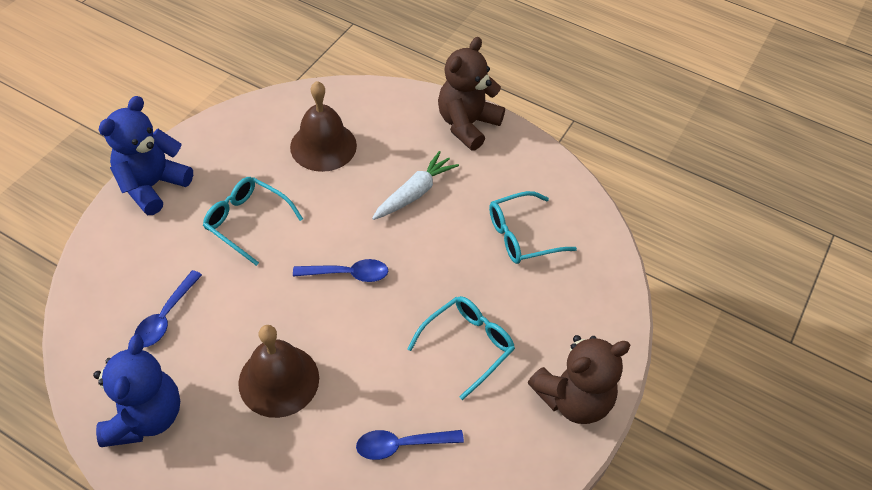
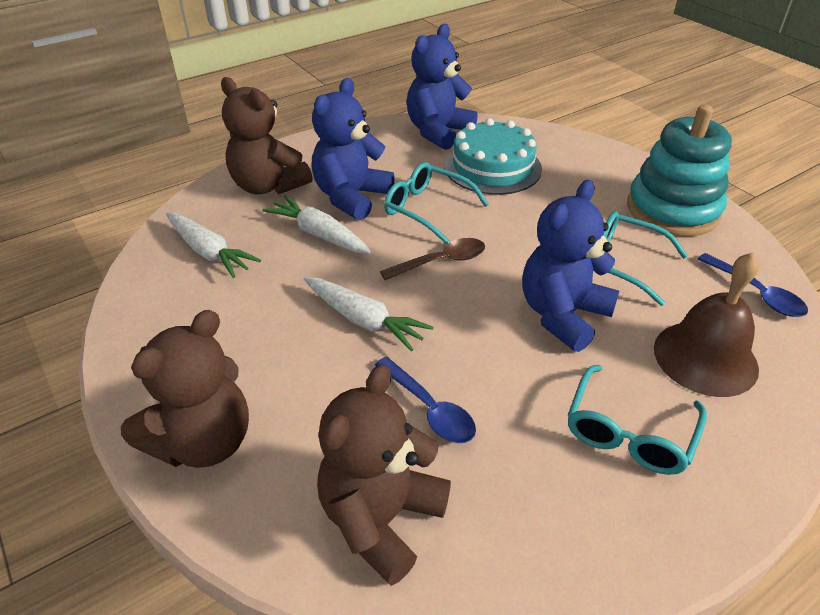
blue spoon: 3 -> 2
blue teddy bear: 2 -> 3
brown bell: 2 -> 1
brown spoon: 0 -> 1
brown teddy bear: 2 -> 3
turquoise cake: 0 -> 1
turquoise stacking toy: 0 -> 1
white carrot: 1 -> 3

